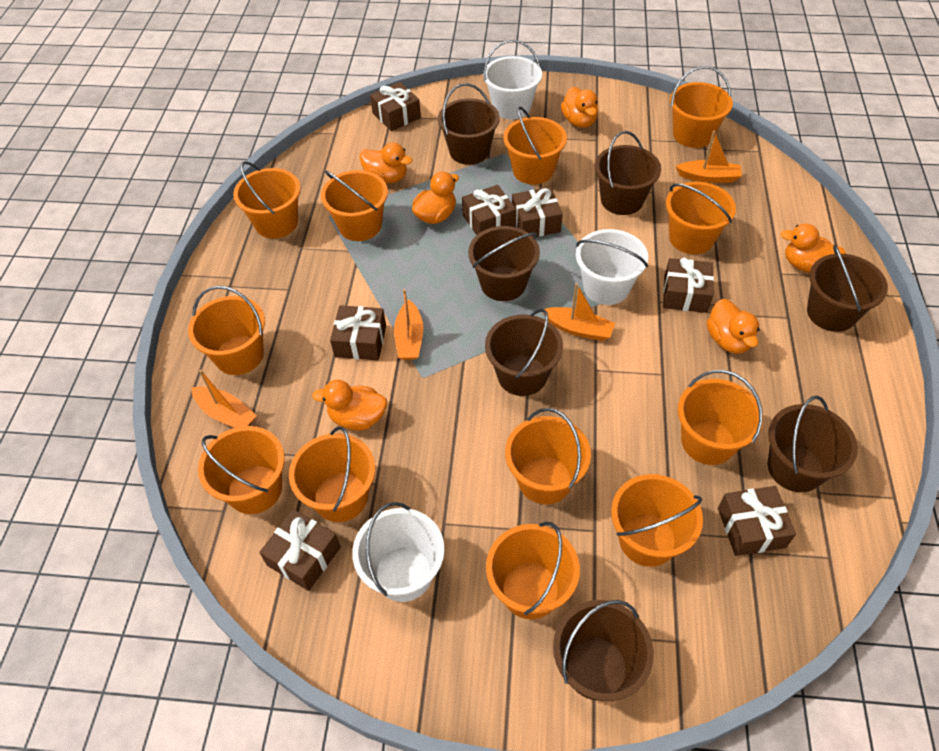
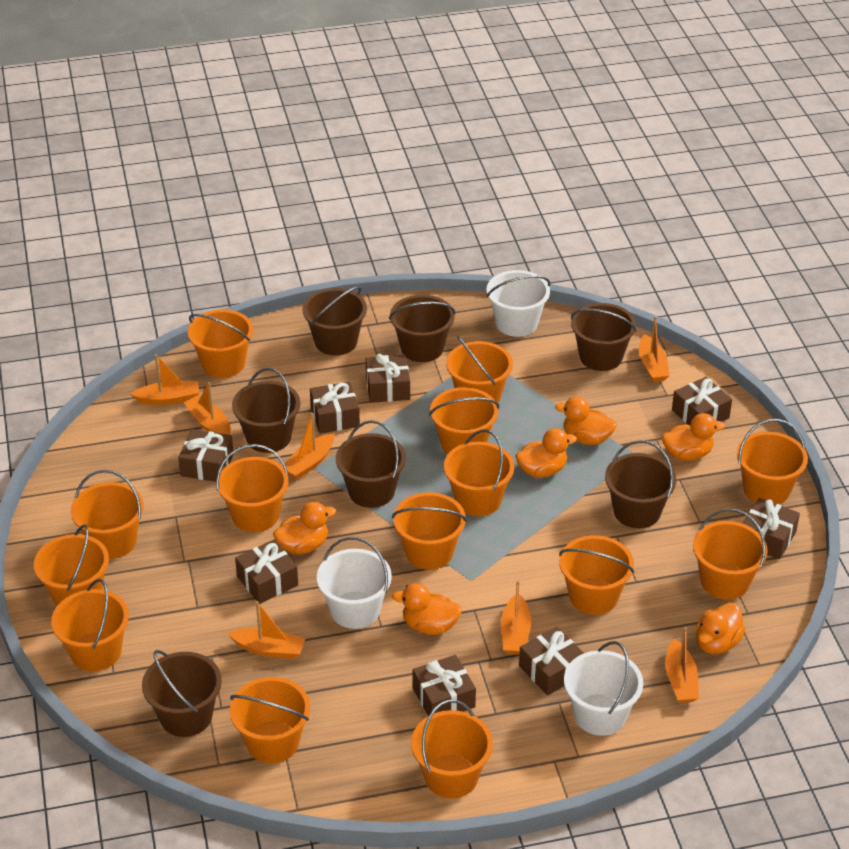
brown gift: 7 -> 8
orange boat: 4 -> 7
orange bucket: 12 -> 14

